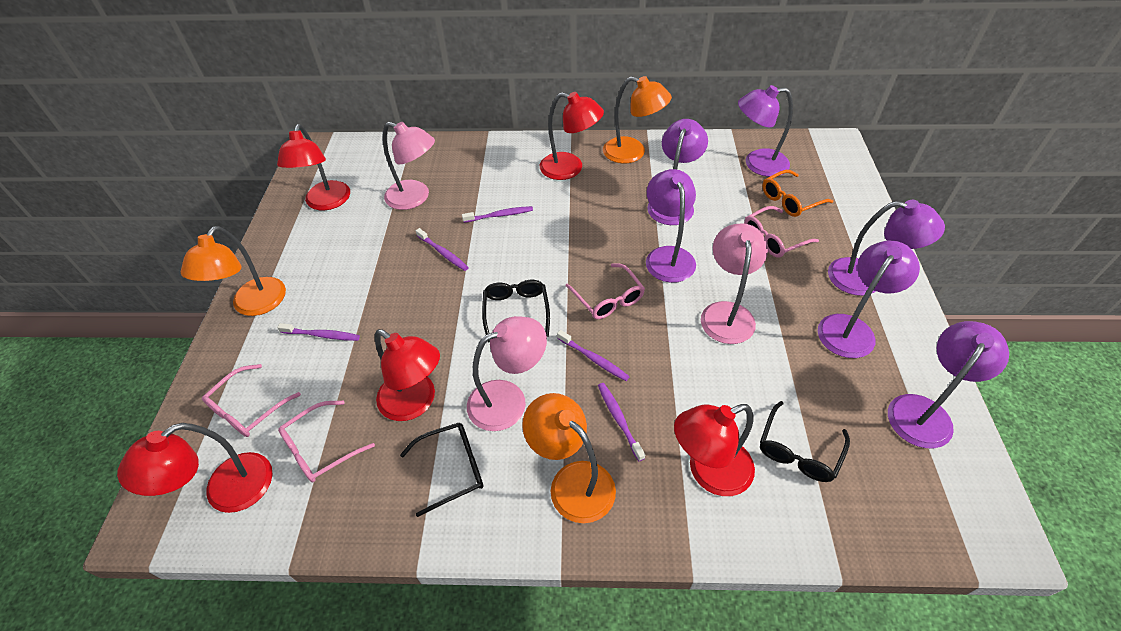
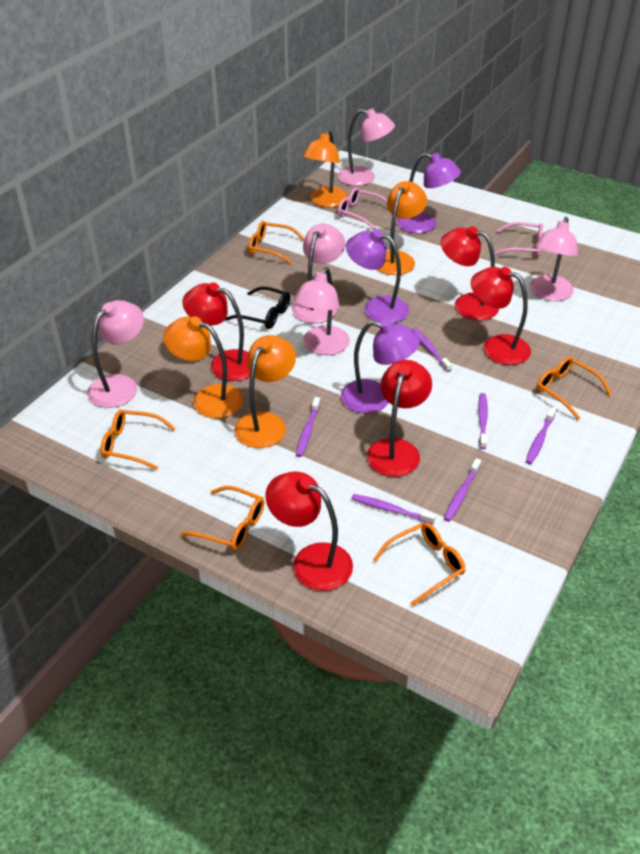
black glasses: 3 -> 1
orange glasses: 1 -> 5
orange lamp: 3 -> 4
pink glasses: 4 -> 2
pink lamp: 3 -> 5
purple lamp: 6 -> 3
purple toothbrush: 5 -> 6

